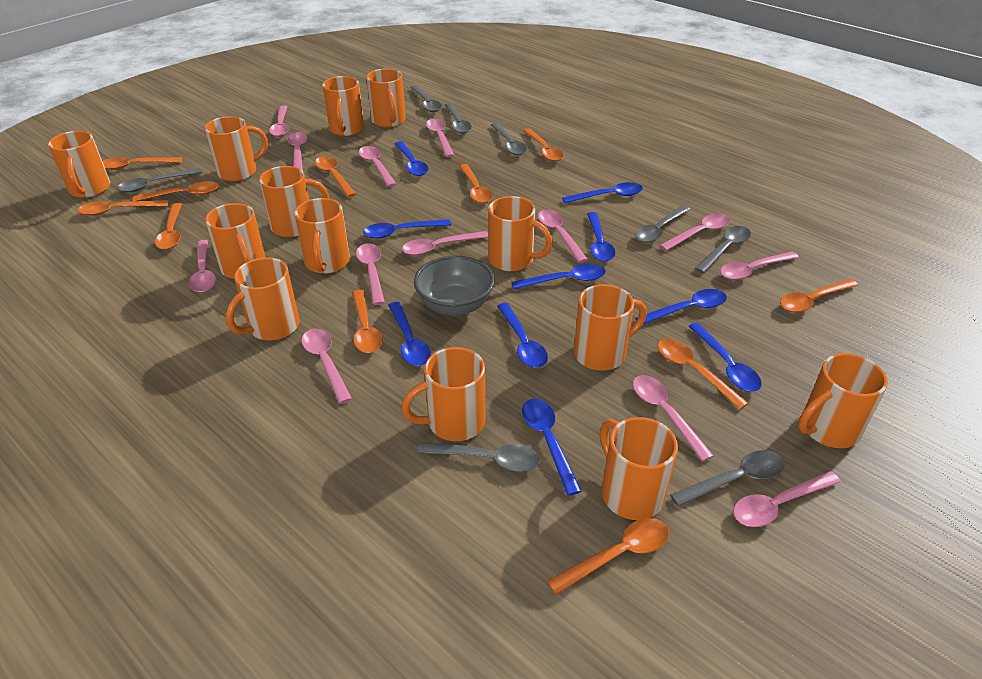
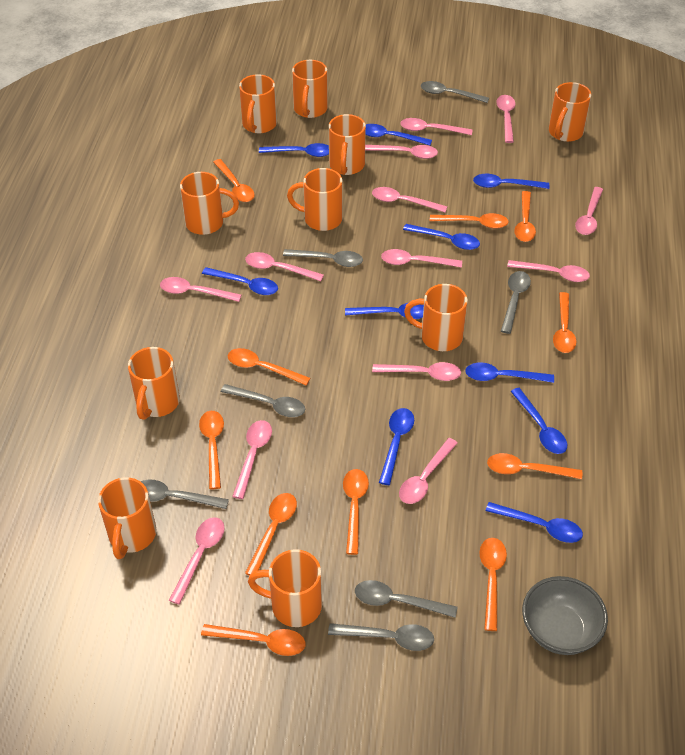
grey spoon: 8 -> 7
orange mug: 13 -> 10

